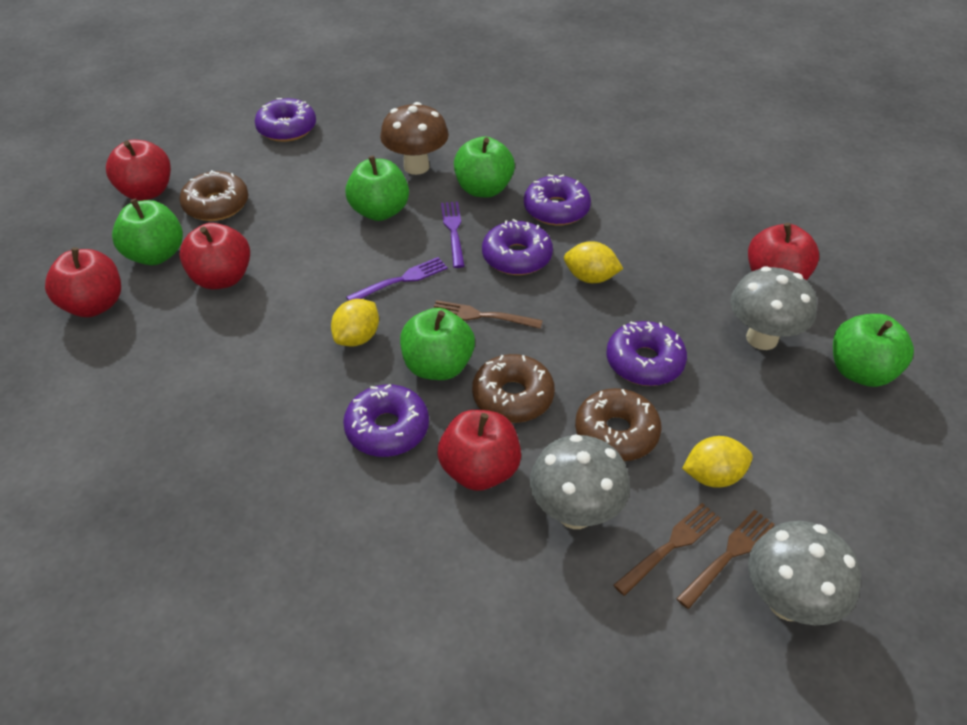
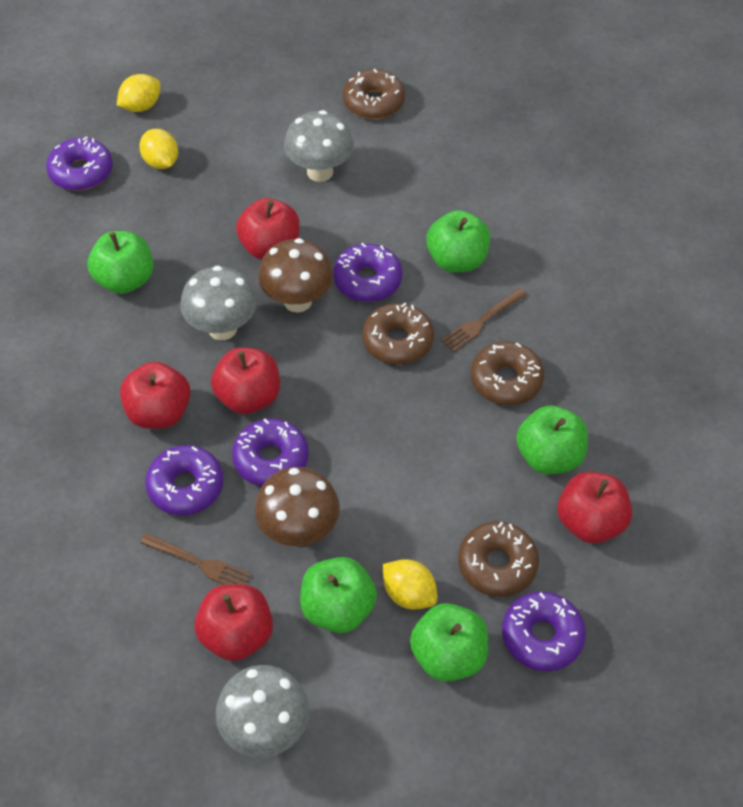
brown donut: 3 -> 4
brown fork: 3 -> 2
brown mushroom: 1 -> 2
purple fork: 2 -> 0

